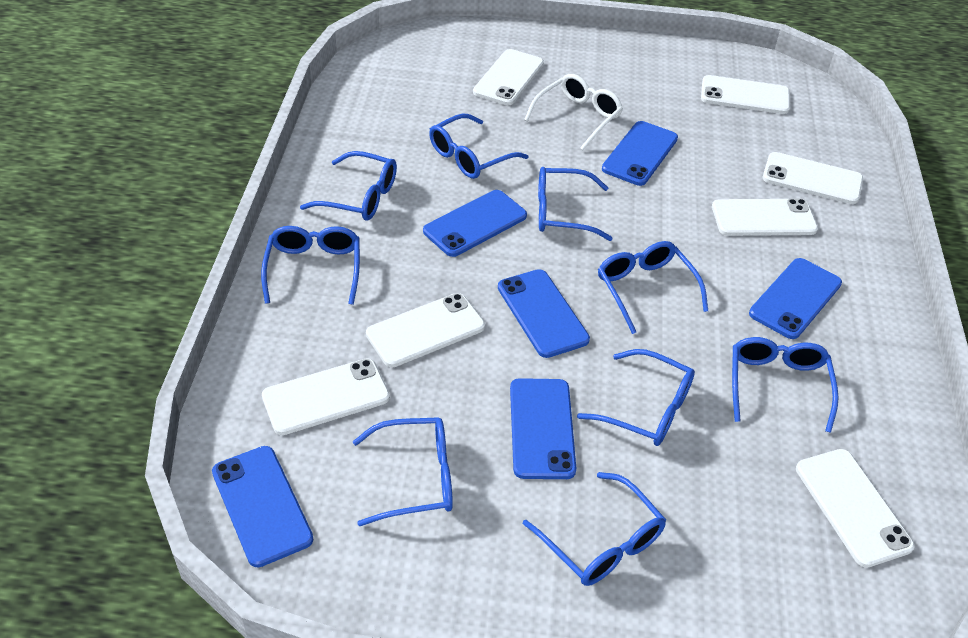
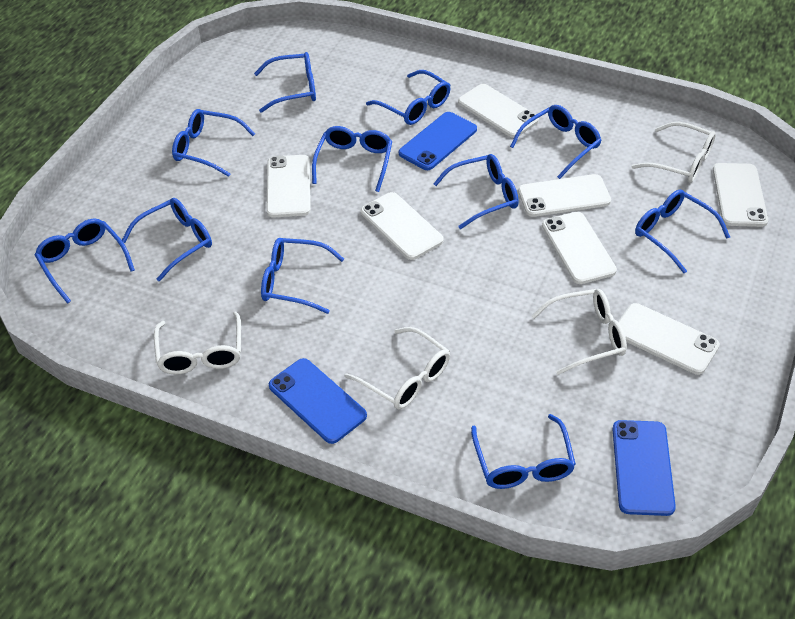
blue glasses: 9 -> 11
blue phone: 6 -> 3
white glasses: 1 -> 4

